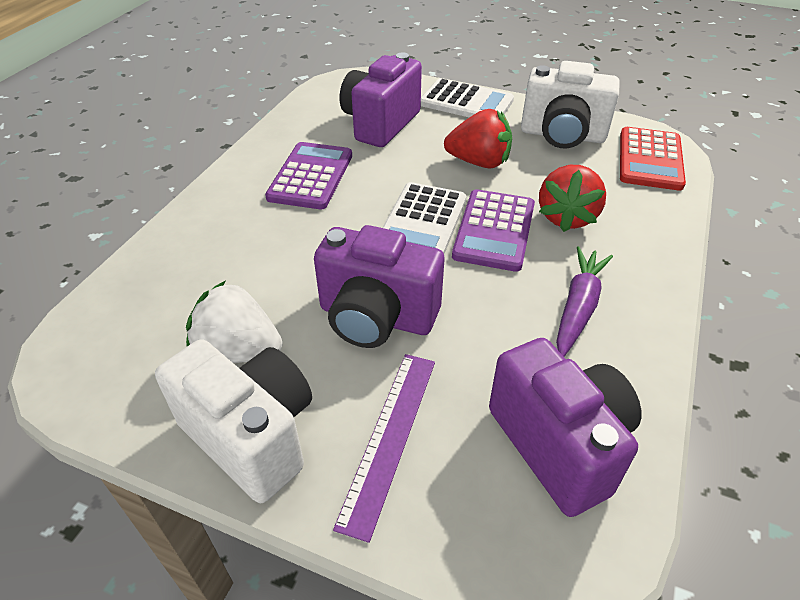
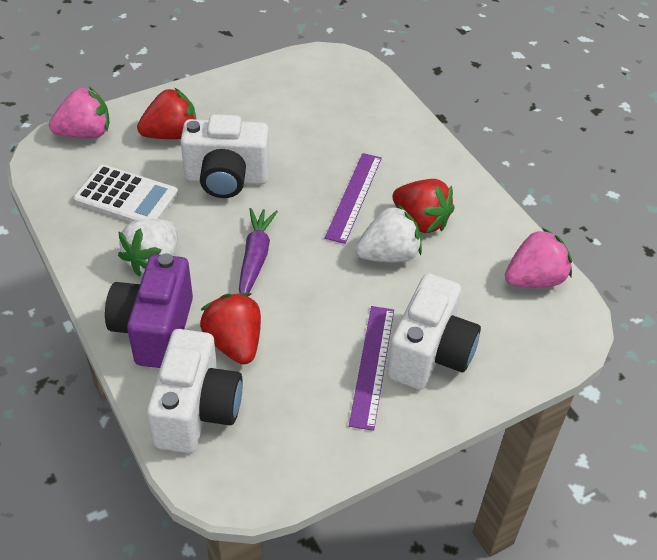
pink strawberry: 0 -> 2
purple calculator: 2 -> 0
purple camera: 3 -> 1
purple ruler: 1 -> 2
red calculator: 1 -> 0
red strawberry: 2 -> 3
white calculator: 2 -> 1
white camera: 2 -> 3
white strawberry: 1 -> 2

